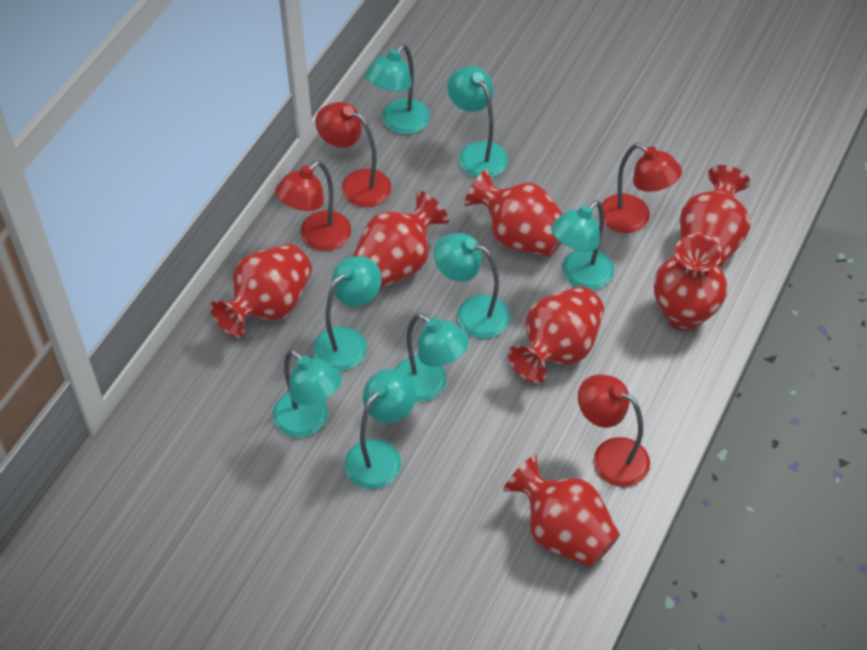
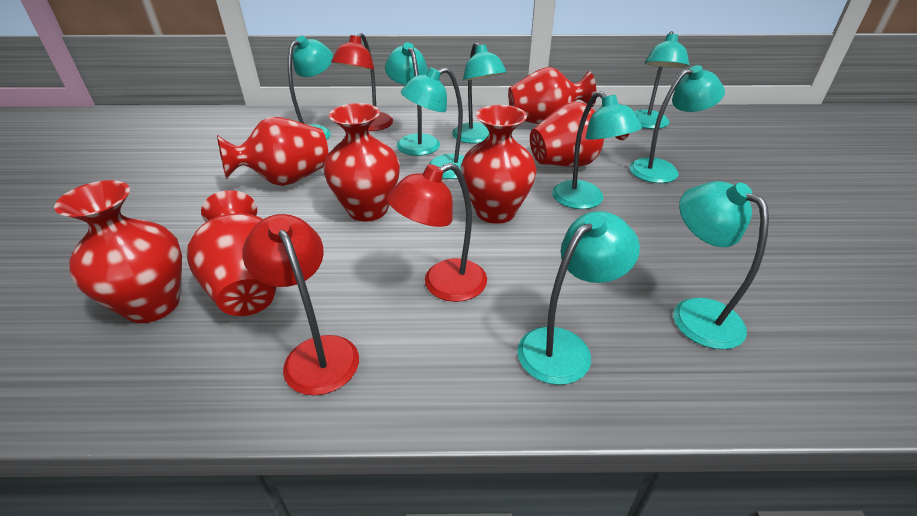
red lamp: 4 -> 3
turquoise lamp: 8 -> 9

